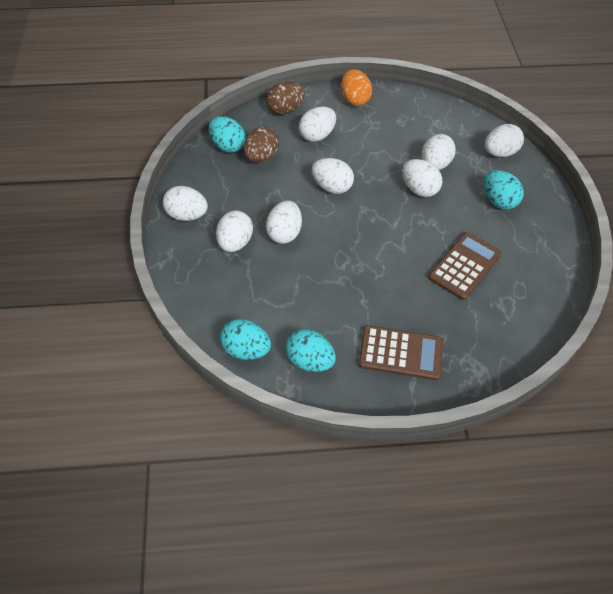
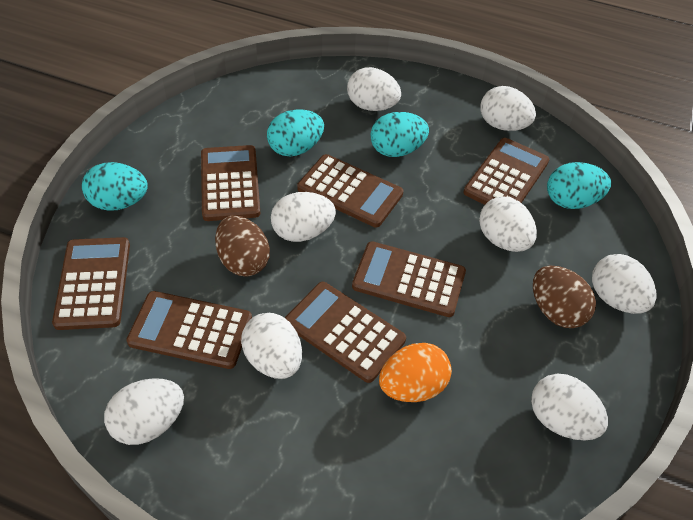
brown calculator: 2 -> 7

